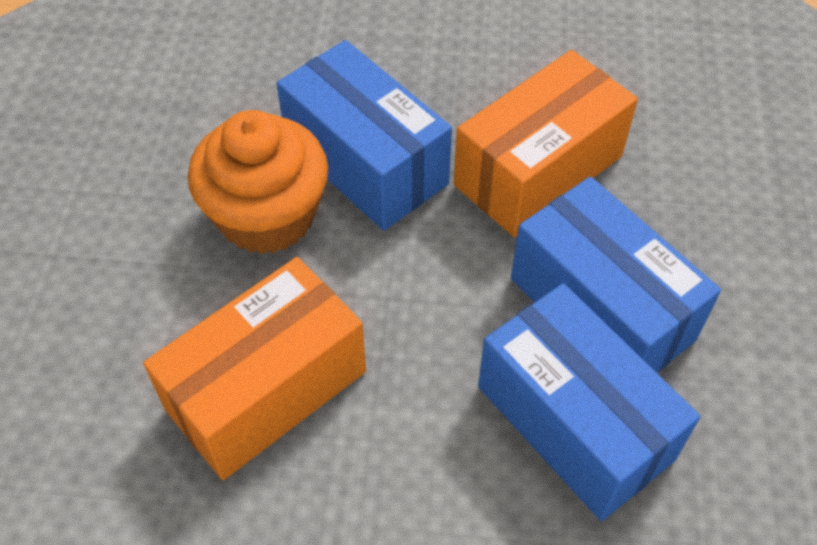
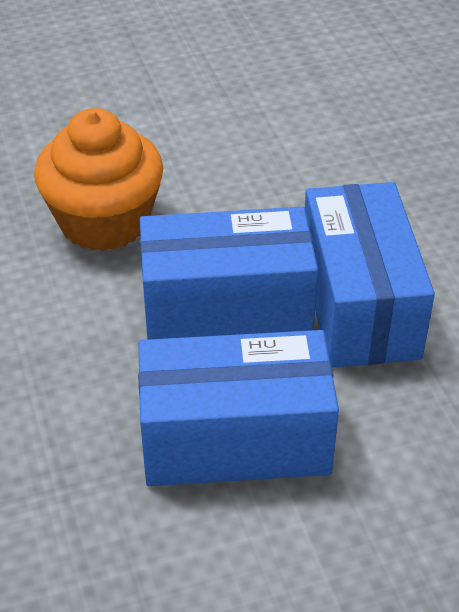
orange box: 2 -> 0

